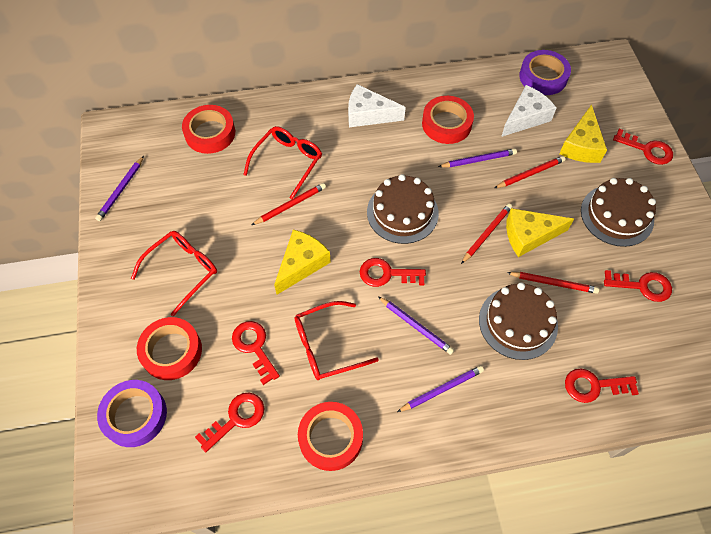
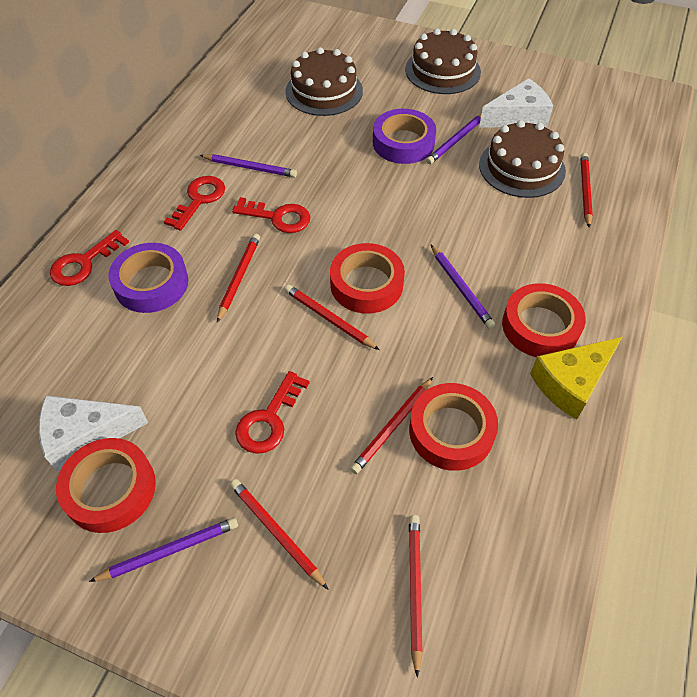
red glasses: 3 -> 0
red key: 6 -> 4
red pencil: 4 -> 6
yellow cheese: 3 -> 1

